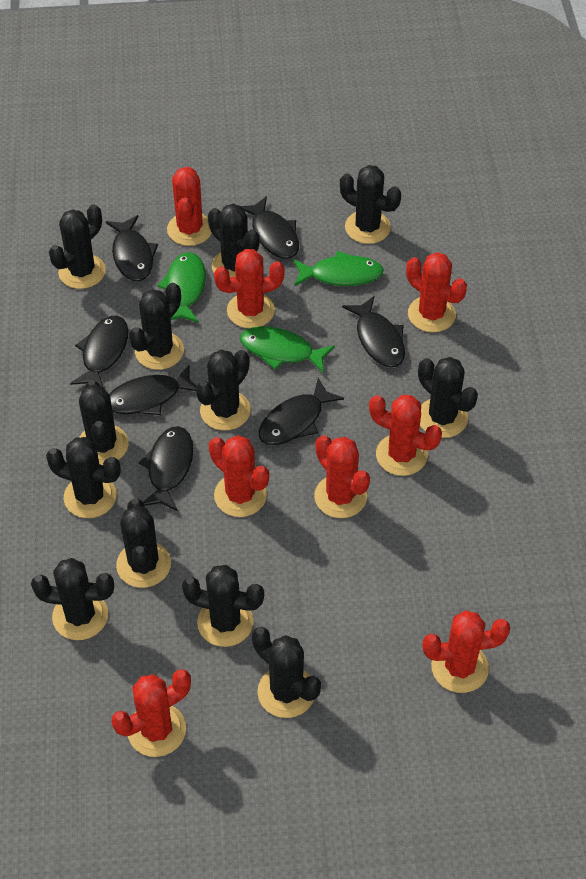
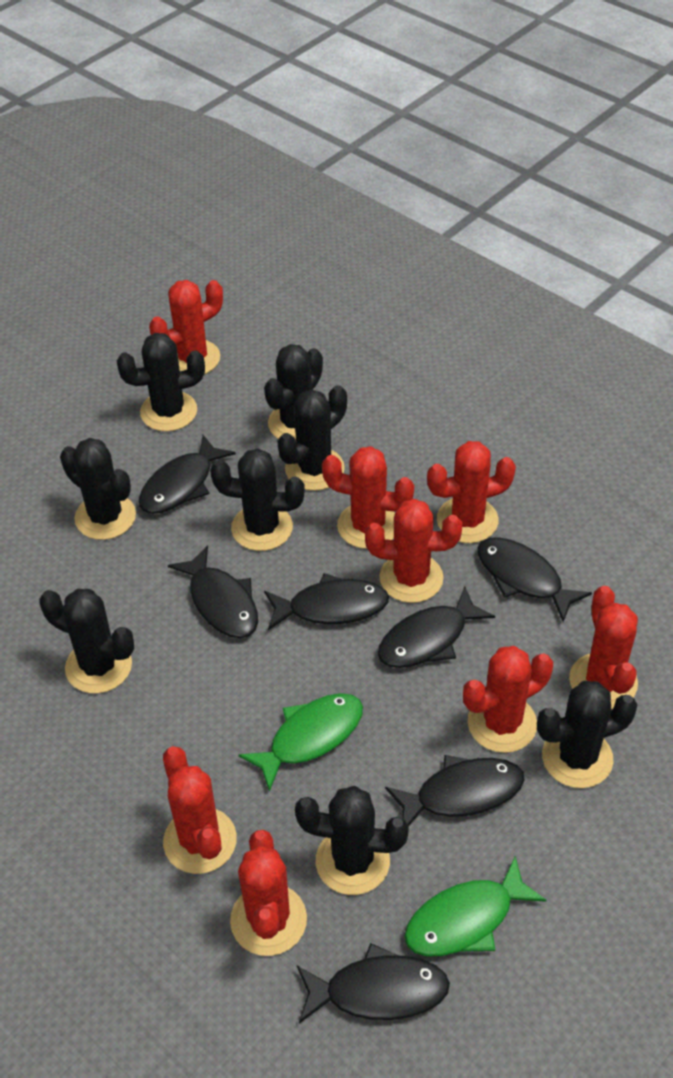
black cactus: 12 -> 8
green fish: 3 -> 2

